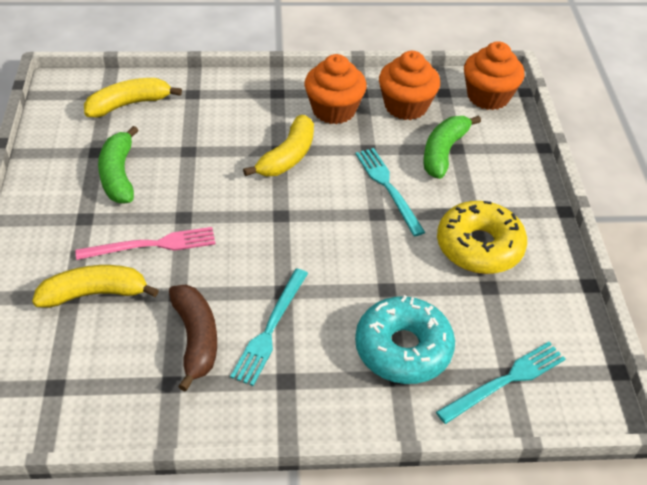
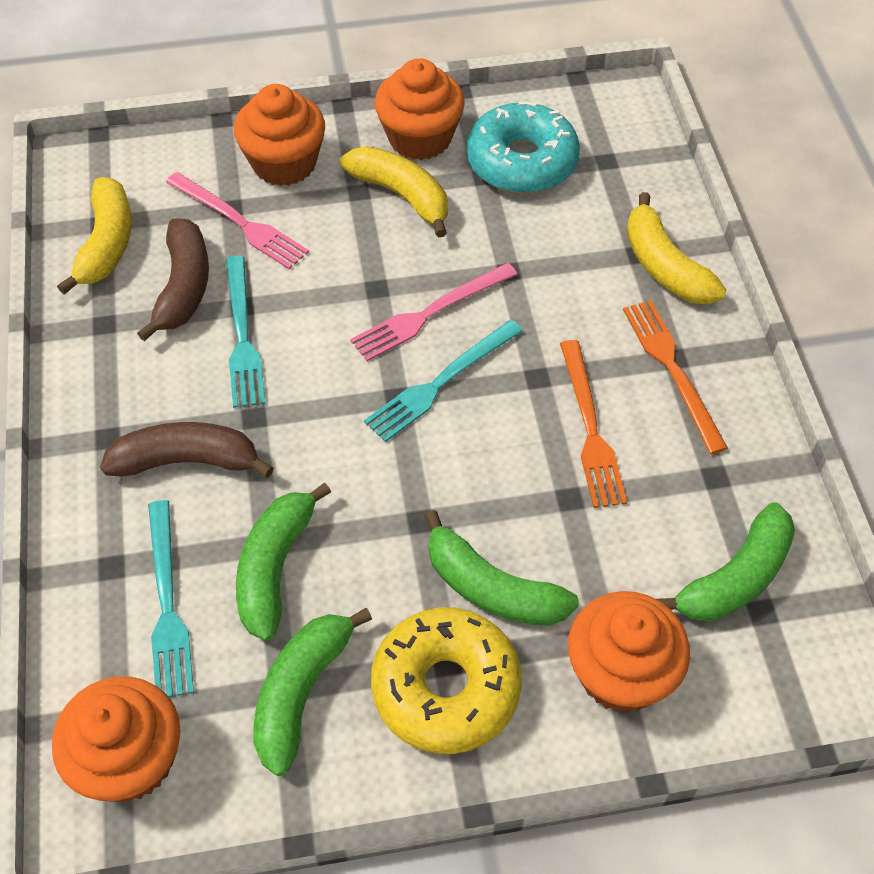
brown banana: 1 -> 2
green banana: 2 -> 4
orange cupcake: 3 -> 4
orange fork: 0 -> 2
pink fork: 1 -> 2

